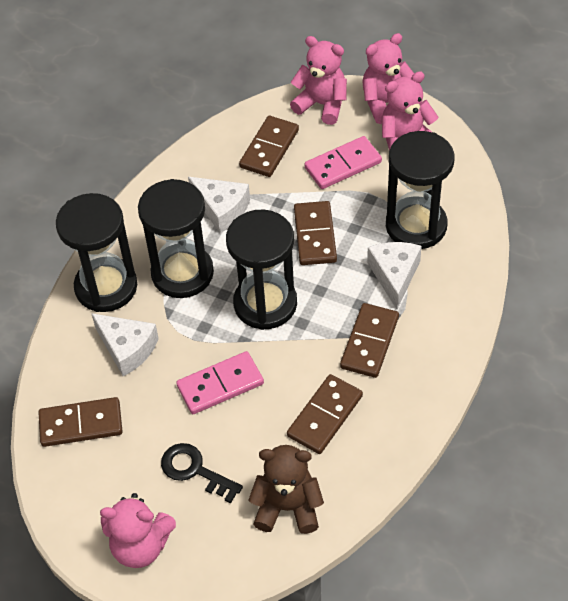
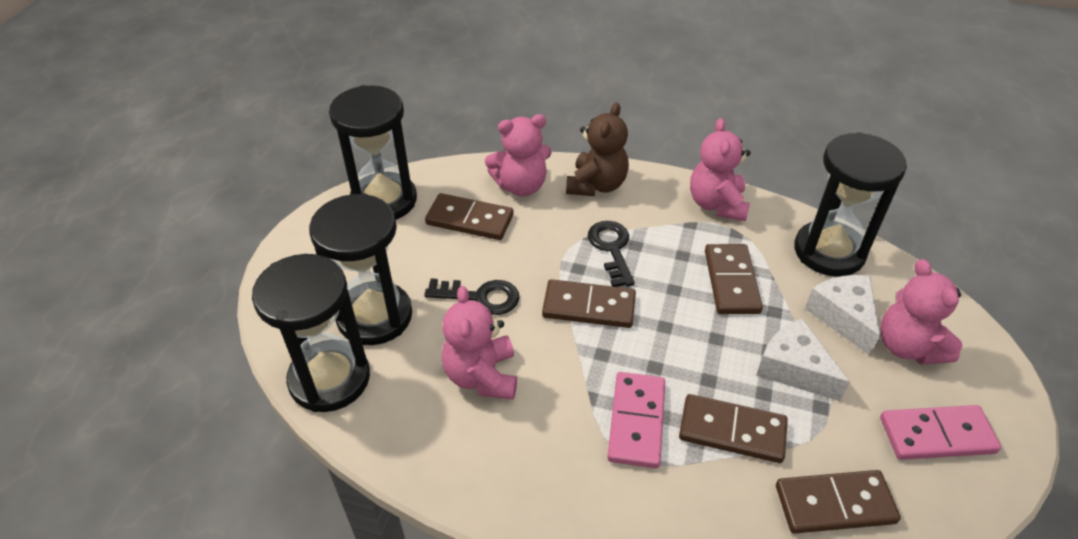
black key: 1 -> 2
white cheese: 3 -> 2

